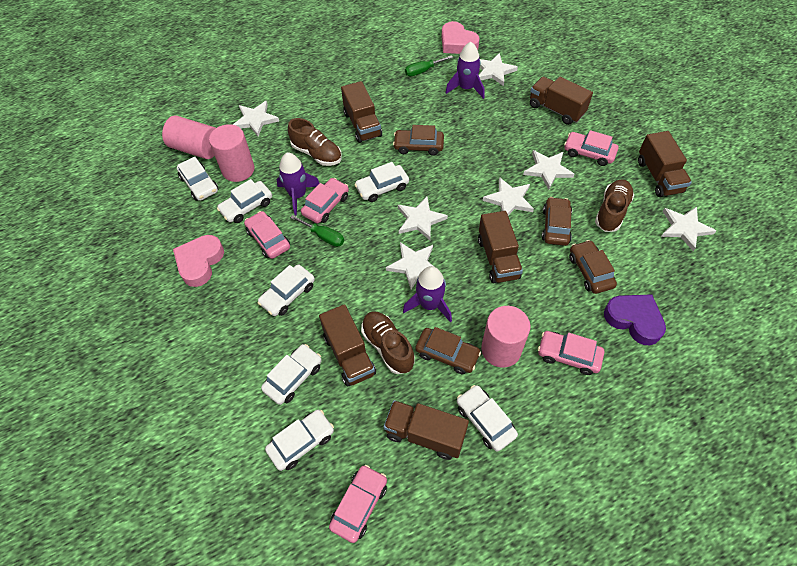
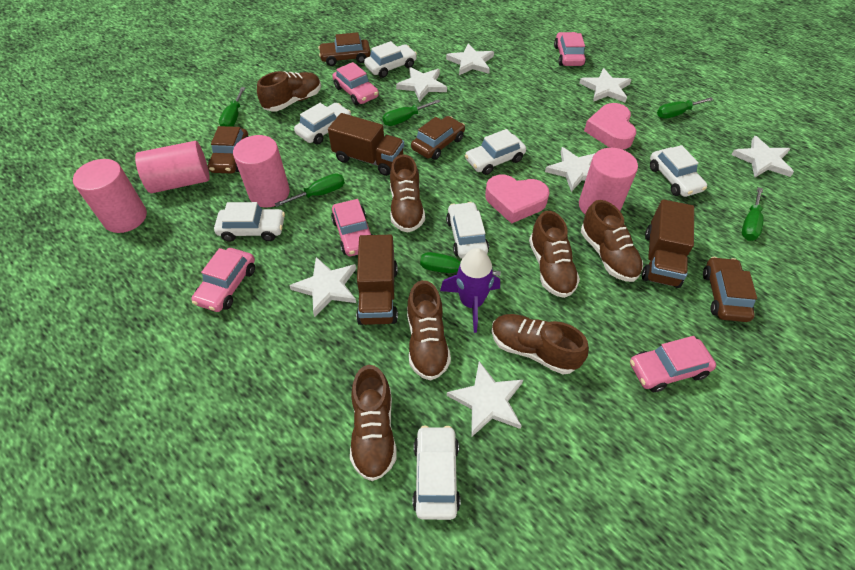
brown shoe: 3 -> 7
brown truck: 6 -> 3
green screwdriver: 2 -> 6
pink cylinder: 3 -> 4
purple heart: 1 -> 0
purple rocket: 3 -> 1

